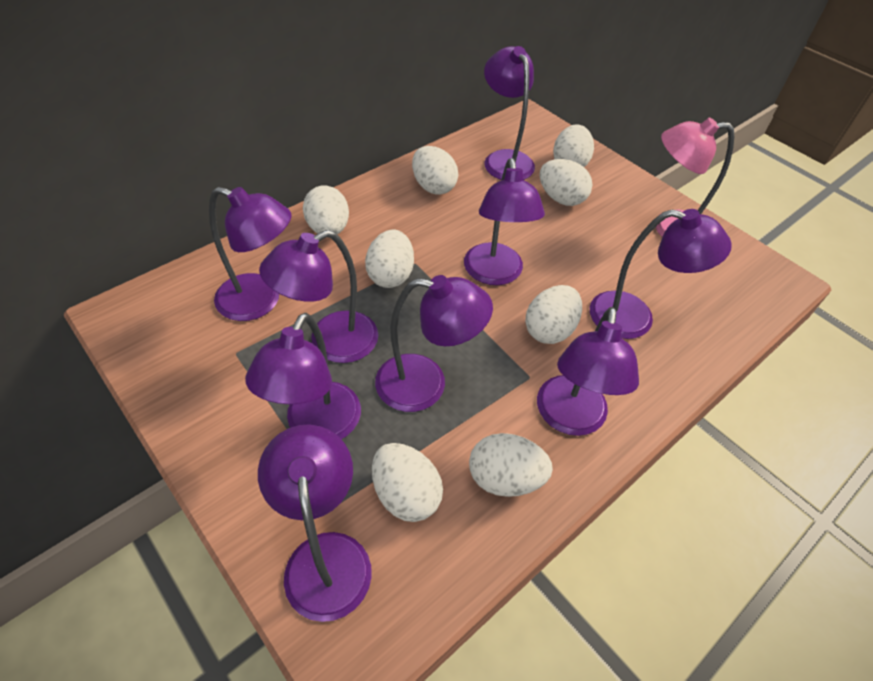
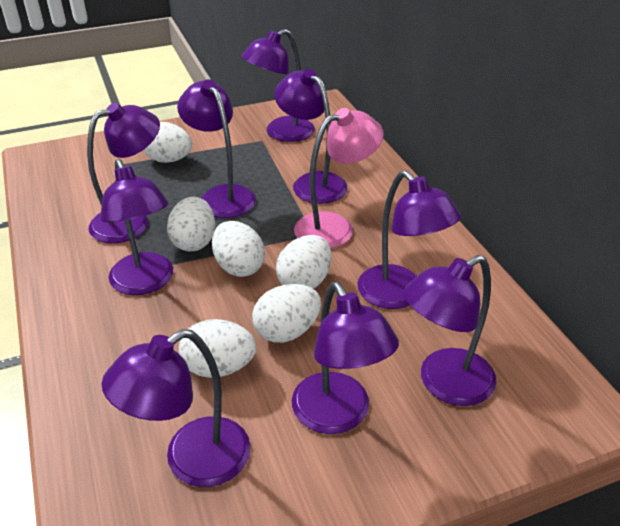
white egg: 8 -> 6

